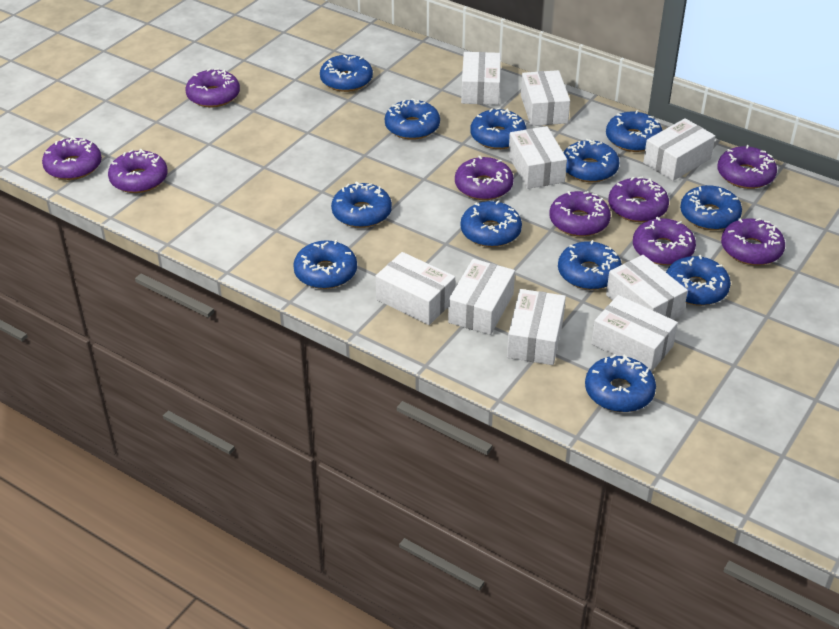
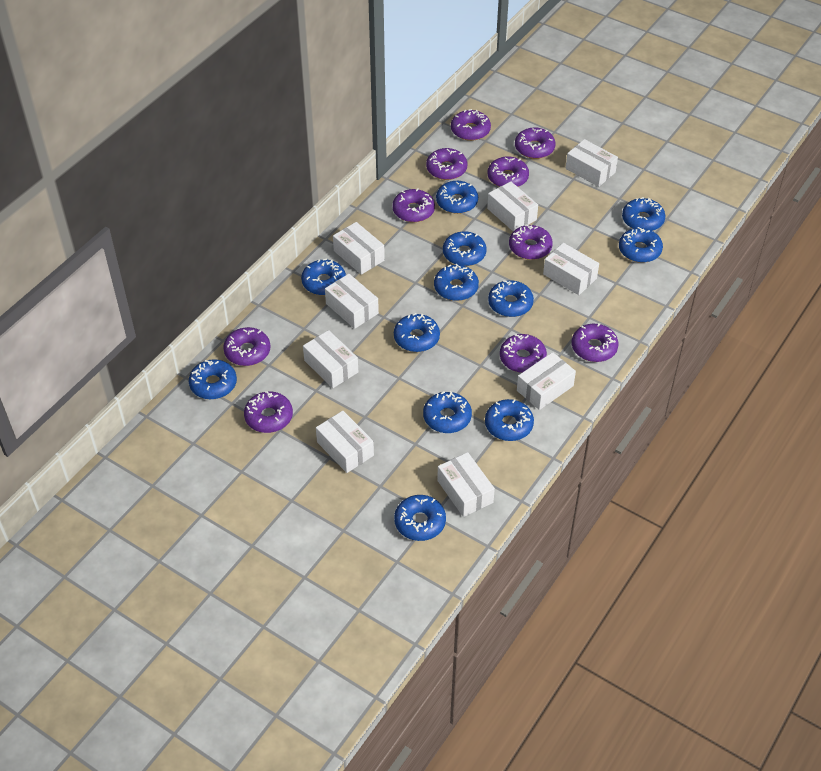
purple donut: 9 -> 10

